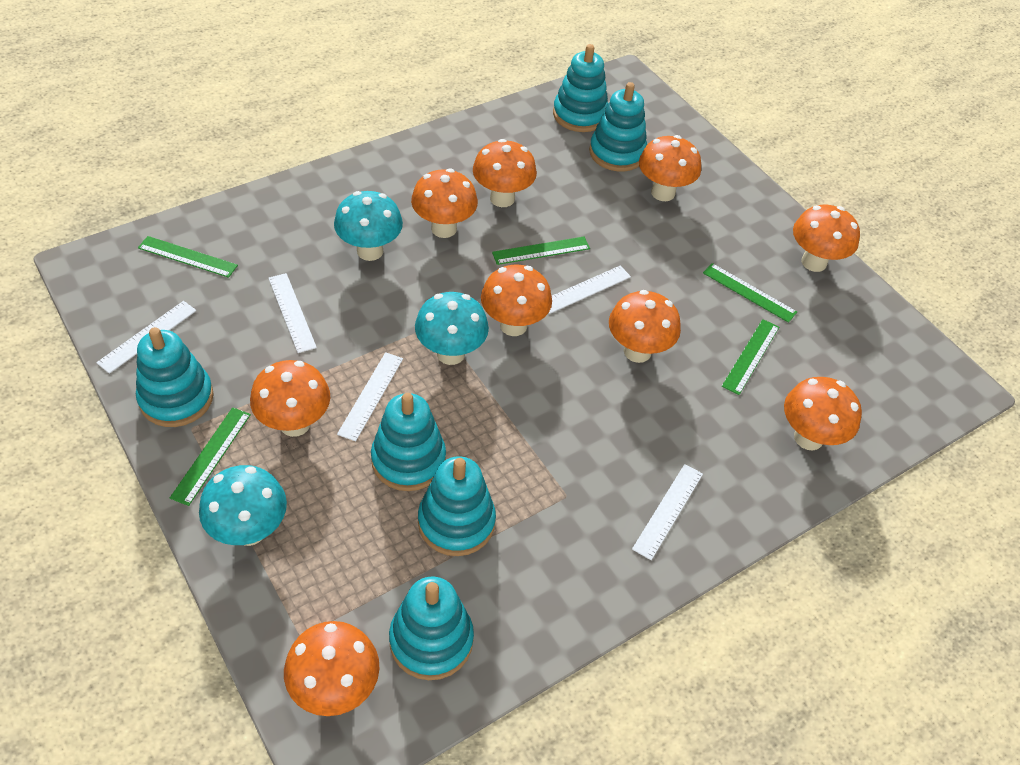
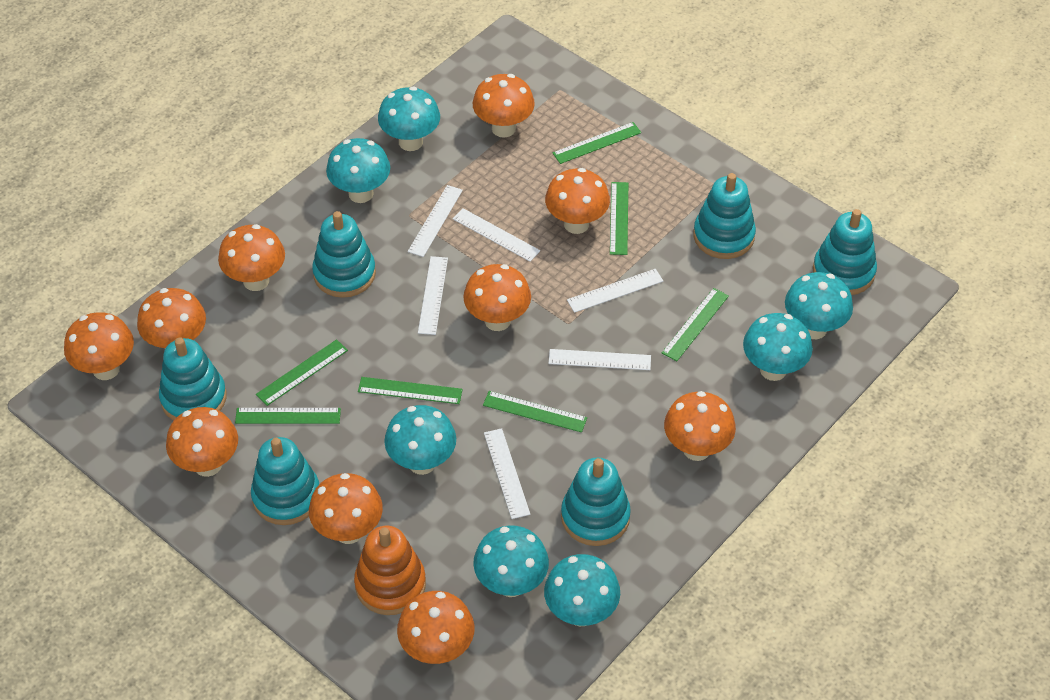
green ruler: 5 -> 7
orange mushroom: 9 -> 10
orange stacking toy: 0 -> 1
turquoise mushroom: 3 -> 7
white ruler: 5 -> 6

